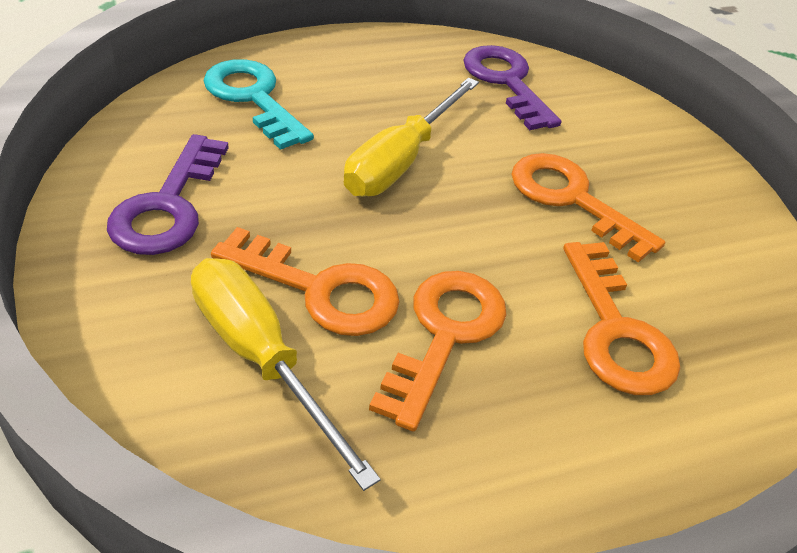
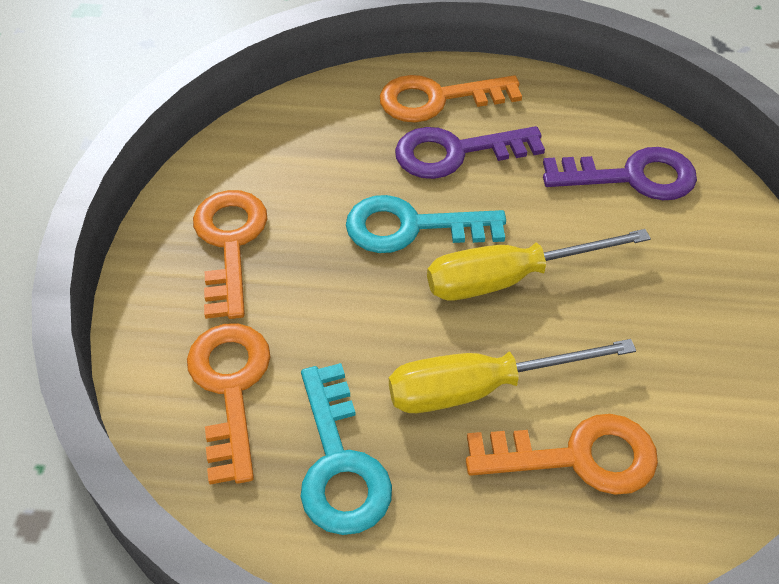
turquoise key: 1 -> 2

